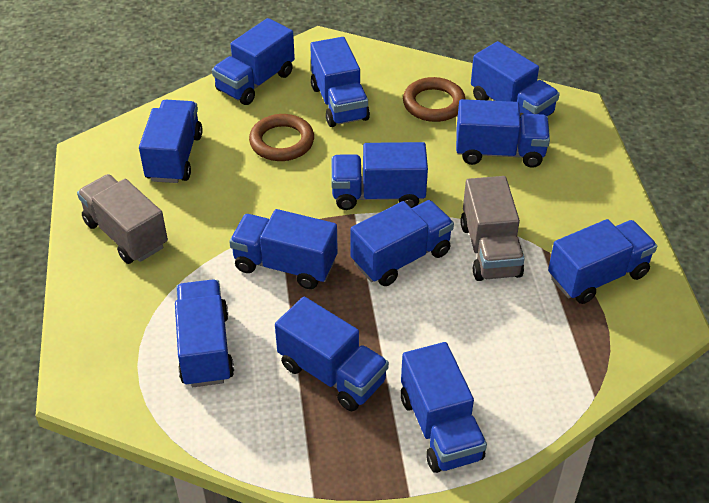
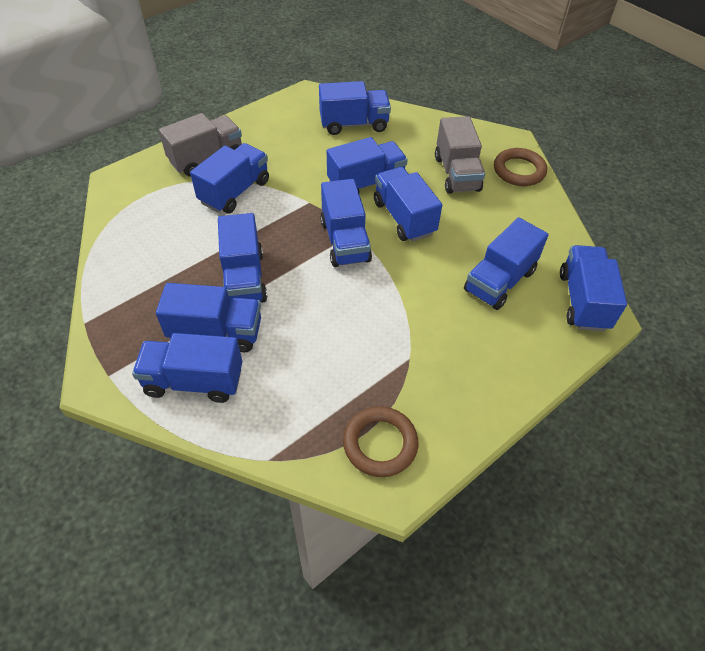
blue truck: 12 -> 10

